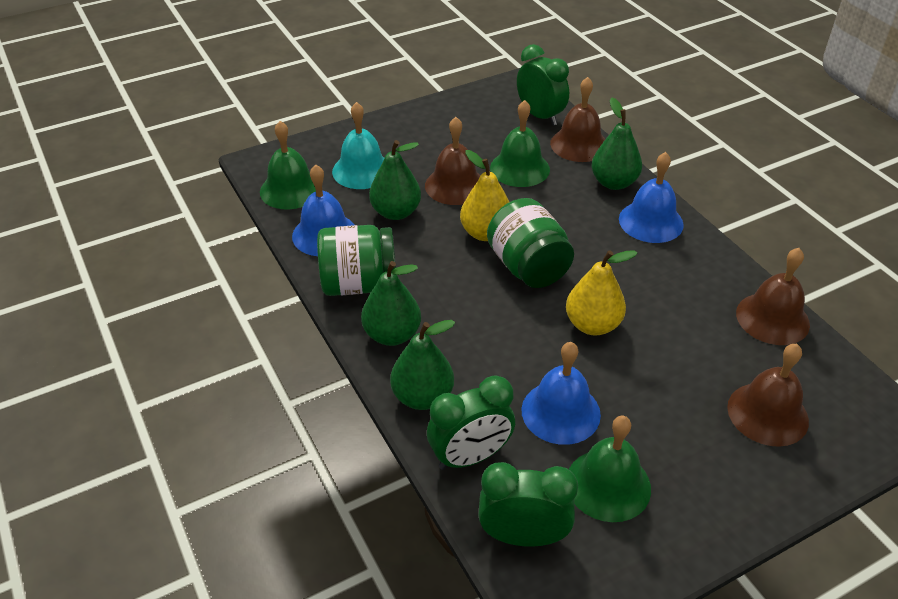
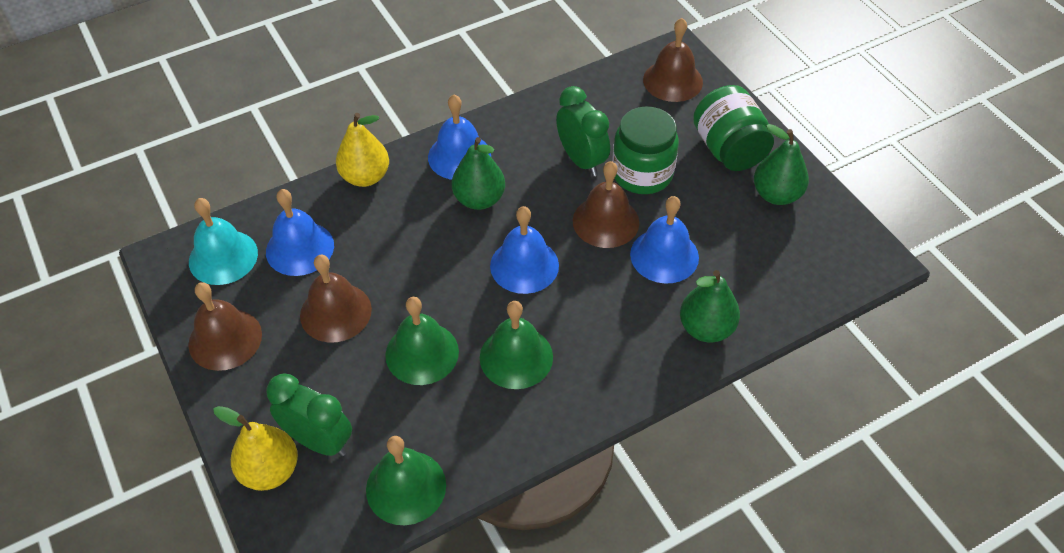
blue bell: 3 -> 4
green clock: 3 -> 2
green pear: 4 -> 3

